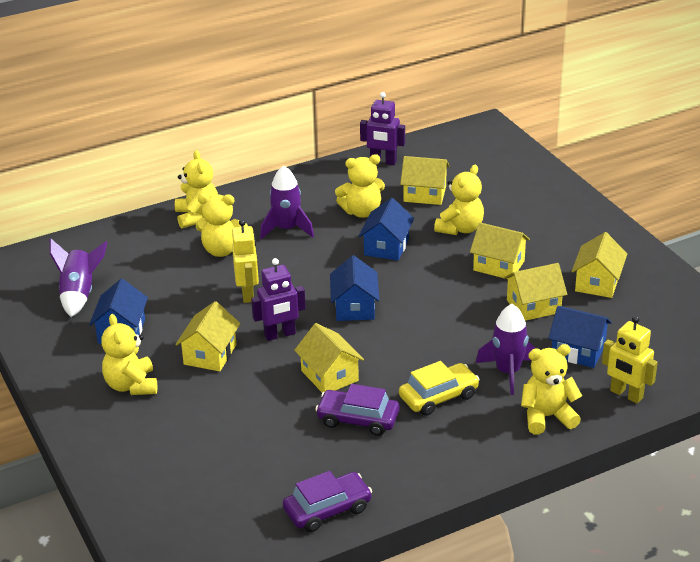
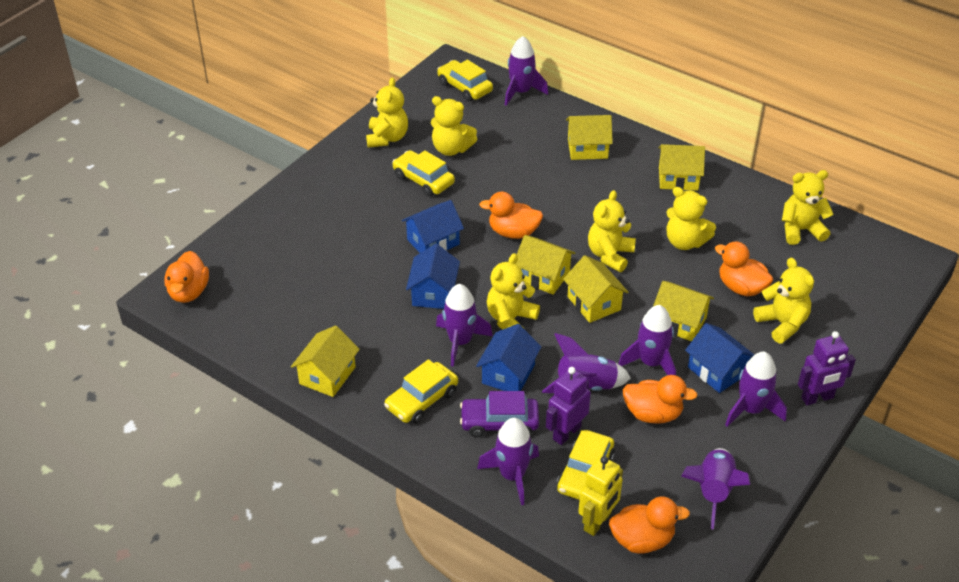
orange duck: 0 -> 5
purple car: 2 -> 1
purple rocket: 3 -> 7
yellow car: 1 -> 4
yellow robot: 2 -> 1
yellow teddy bear: 6 -> 7

